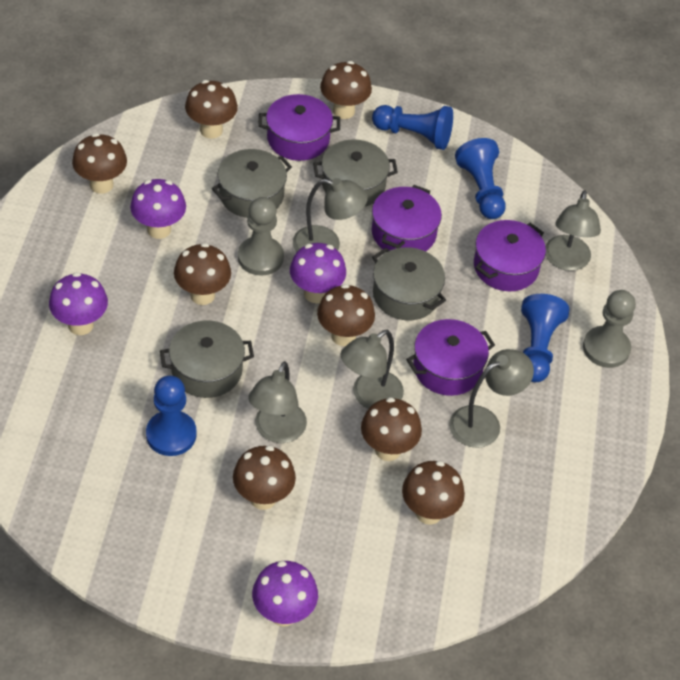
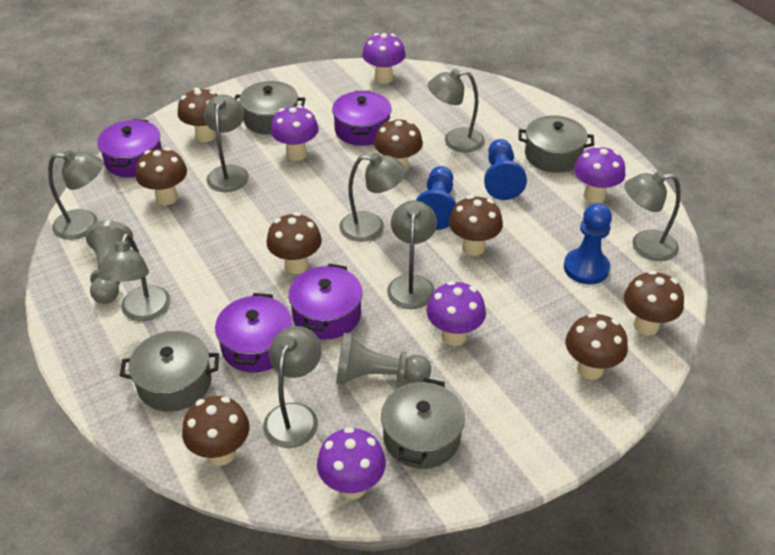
blue pawn: 4 -> 3
grey lamp: 5 -> 8
purple mushroom: 4 -> 5

